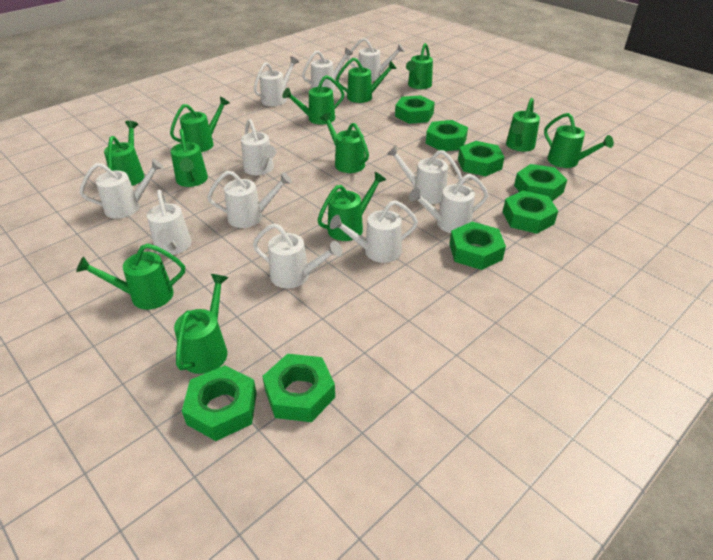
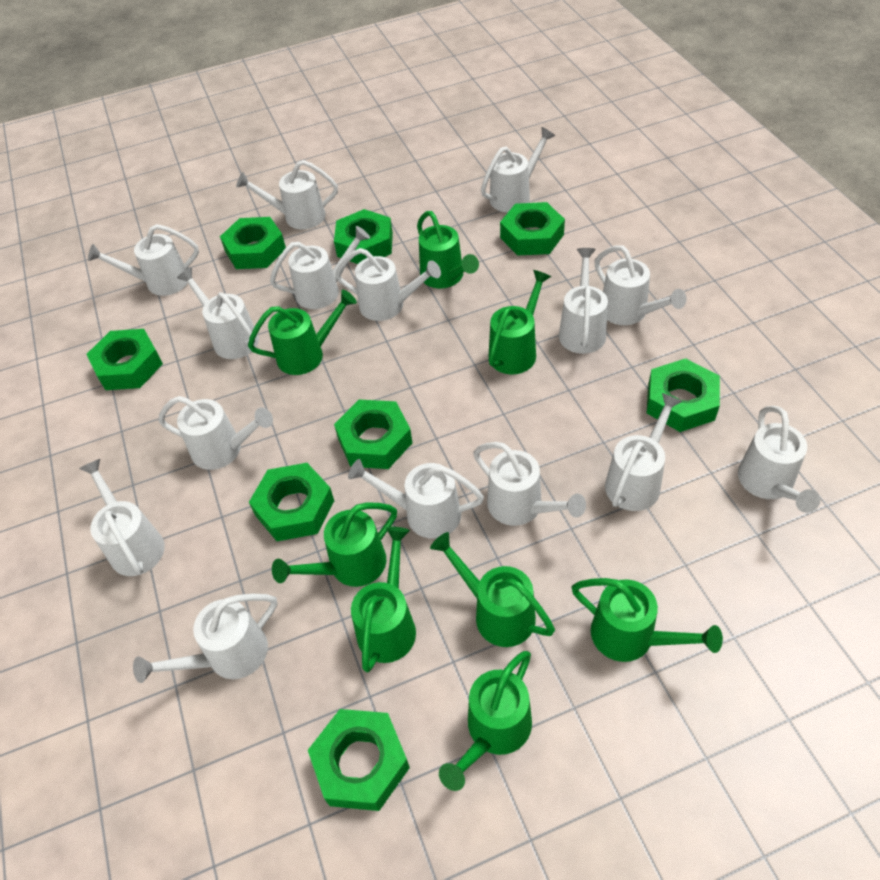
green watering can: 12 -> 8
white watering can: 11 -> 15

